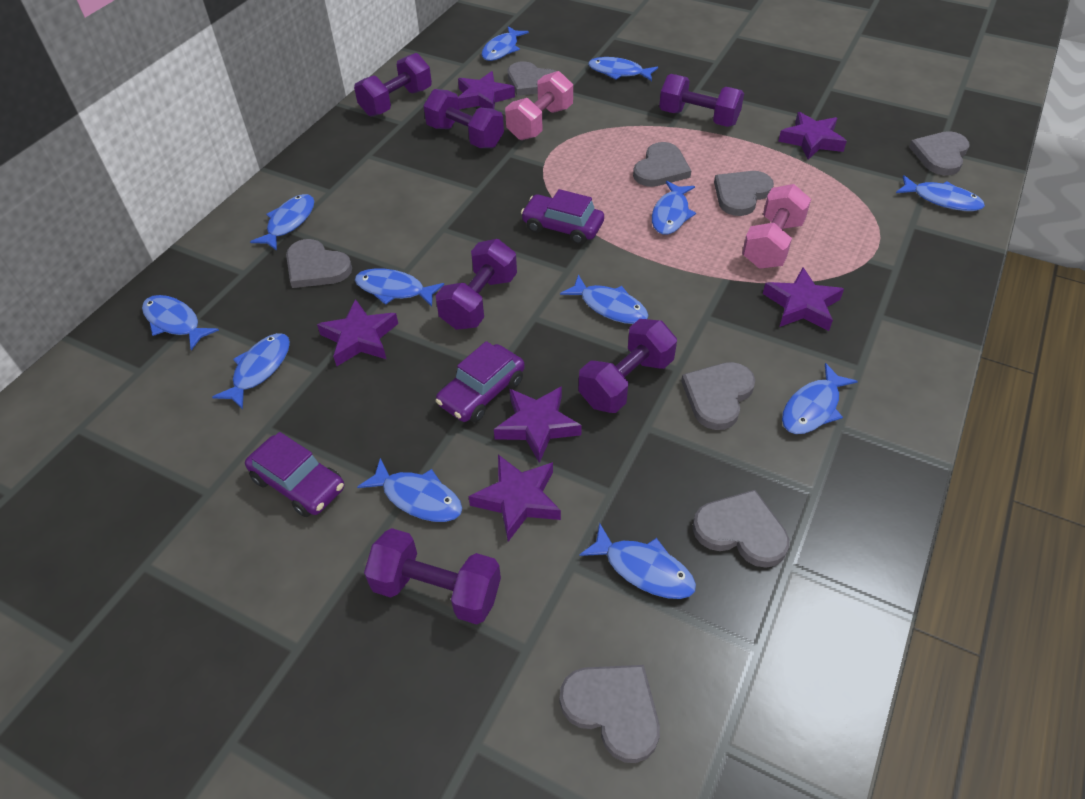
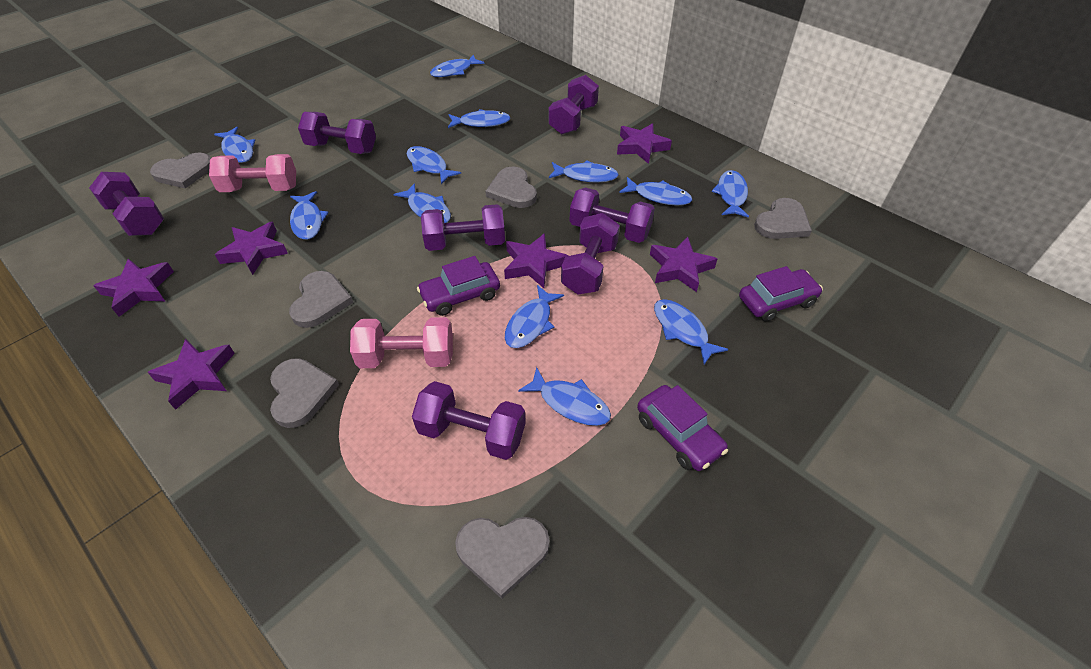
grey heart: 8 -> 6
purple dumbbell: 6 -> 7

